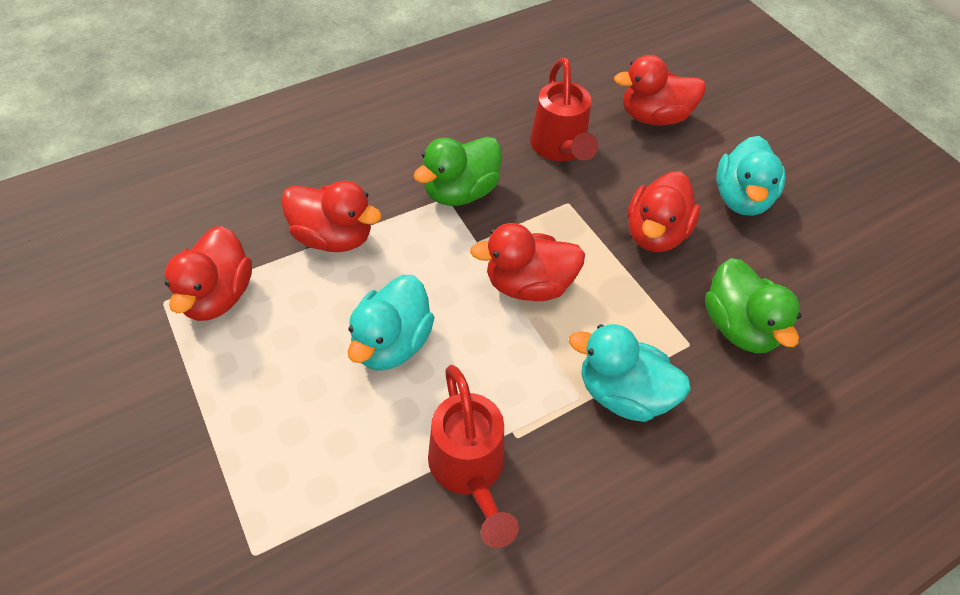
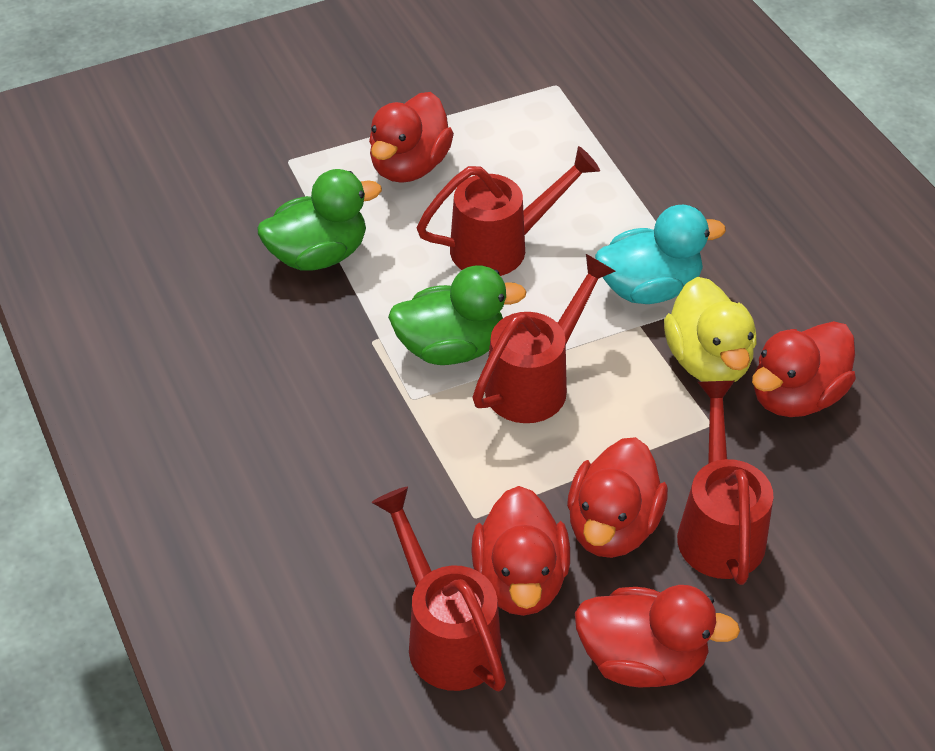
red watering can: 2 -> 4
turquoise duck: 3 -> 1
yellow duck: 0 -> 1

